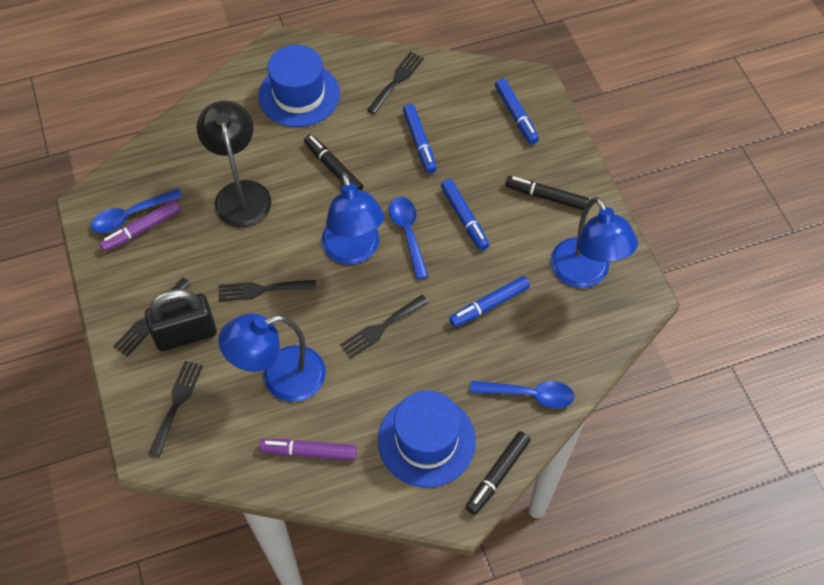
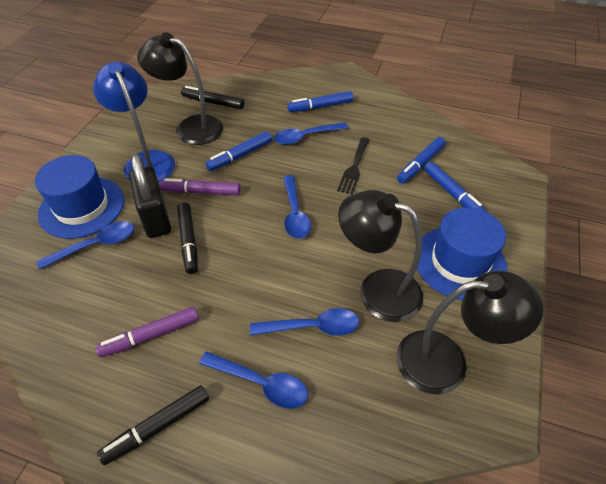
black fork: 5 -> 1
black lamp: 1 -> 3
blue lamp: 3 -> 1
blue spoon: 3 -> 5

